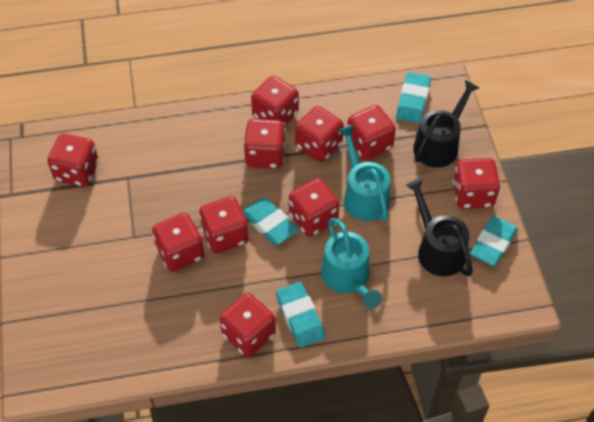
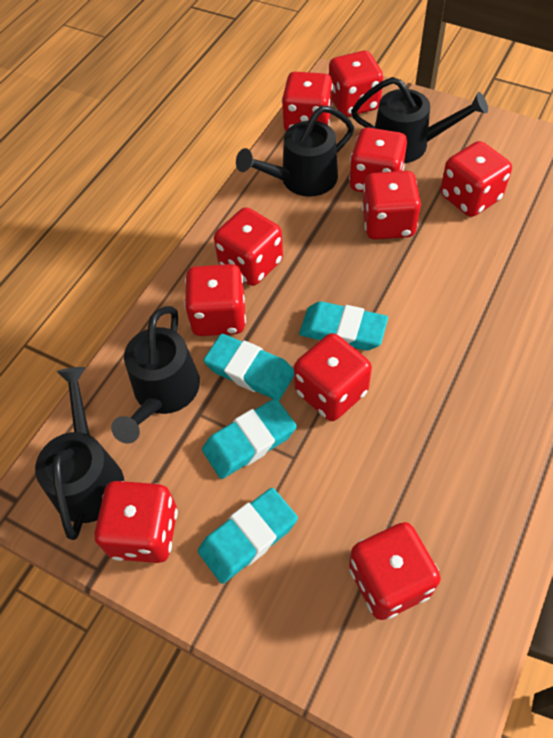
black watering can: 2 -> 4
turquoise watering can: 2 -> 0

